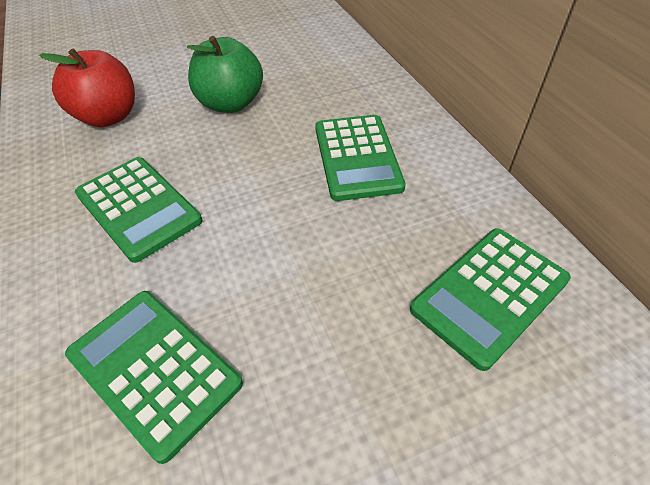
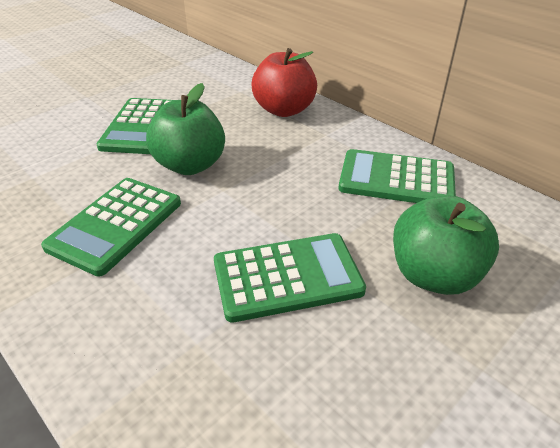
green apple: 1 -> 2

